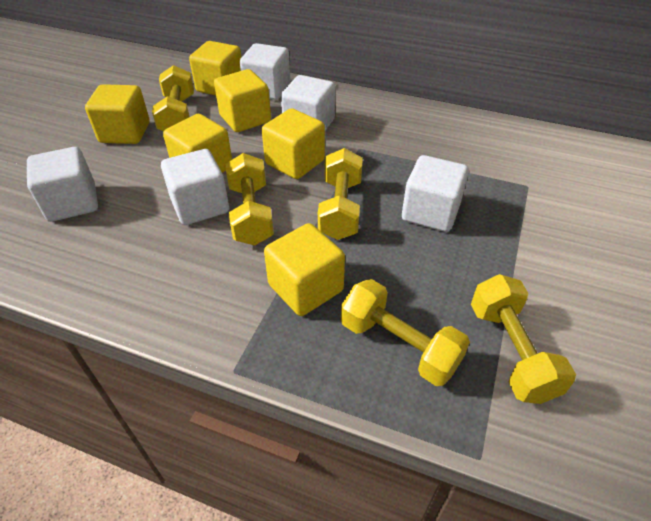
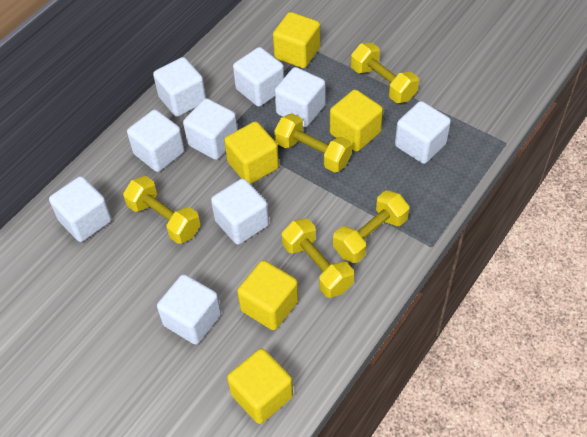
white cube: 5 -> 9
yellow cube: 6 -> 5

